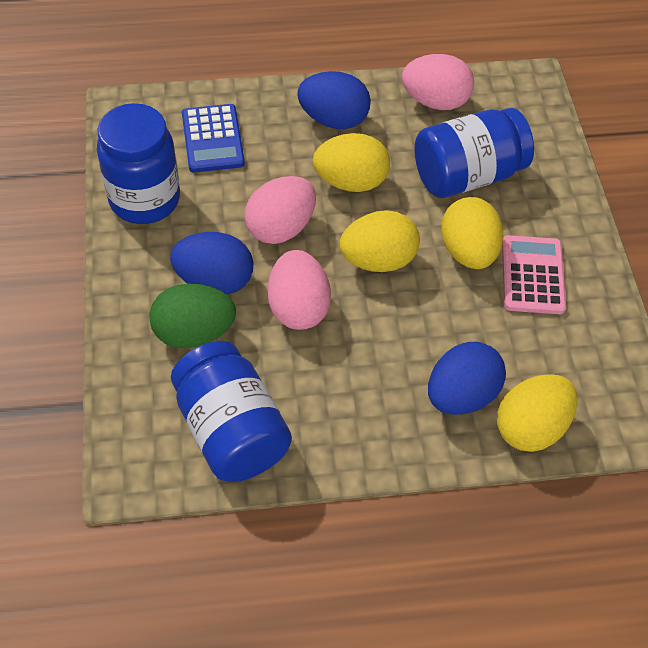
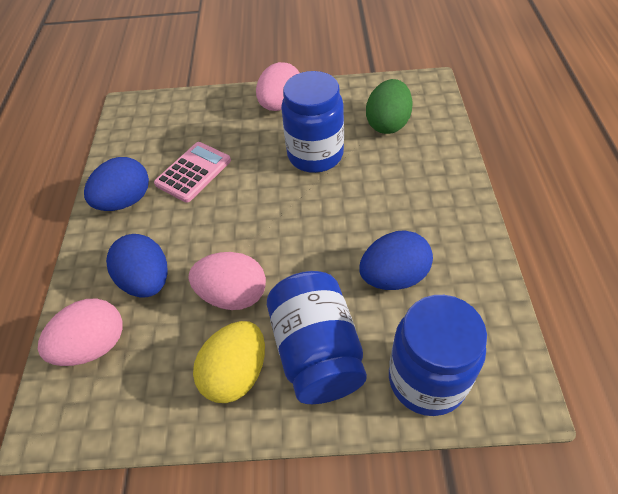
blue calculator: 1 -> 0
yellow egg: 4 -> 1

